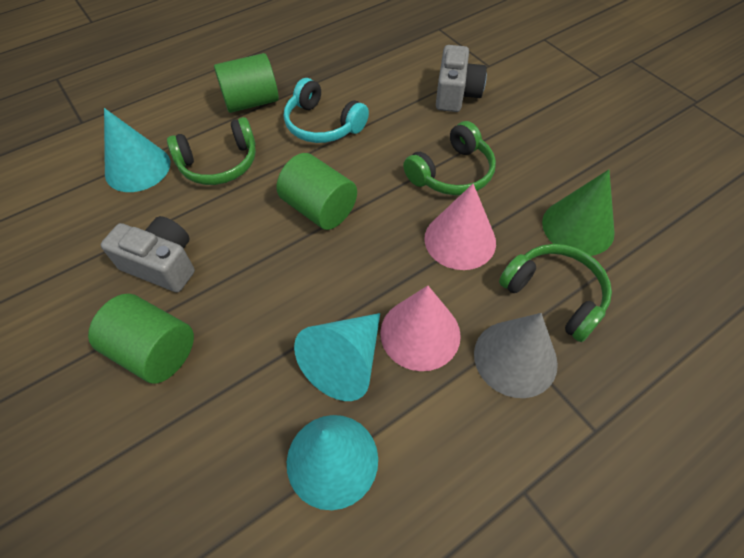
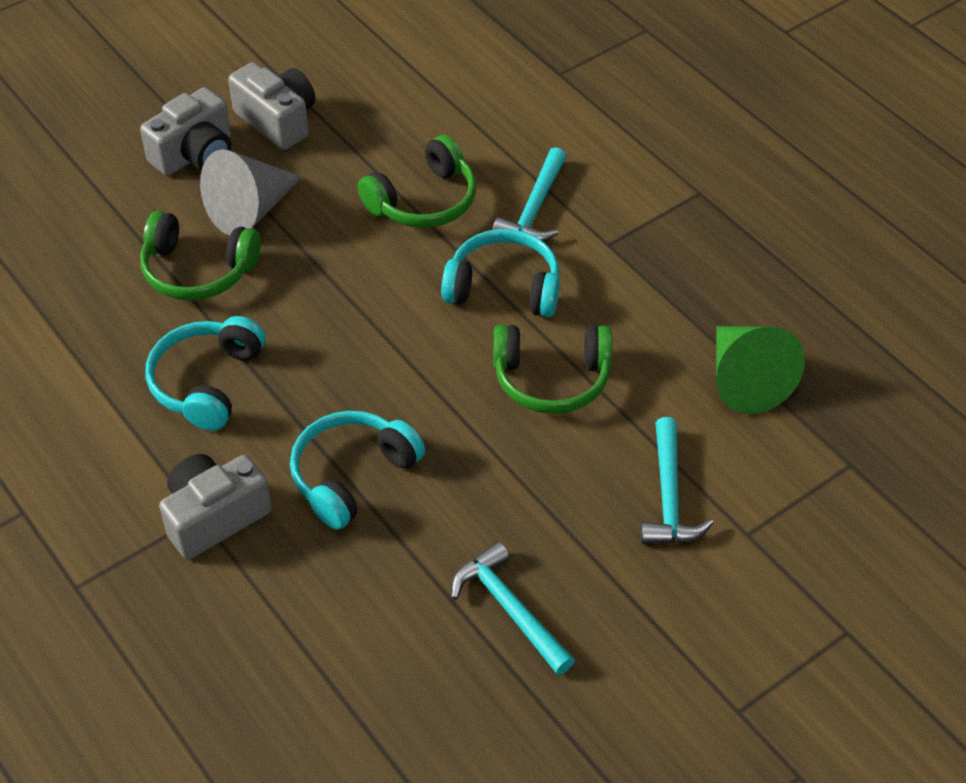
green cylinder: 3 -> 0
grey camera: 2 -> 3
pink cone: 2 -> 0
turquoise cone: 3 -> 0
turquoise hammer: 0 -> 3
turquoise headphones: 1 -> 3

